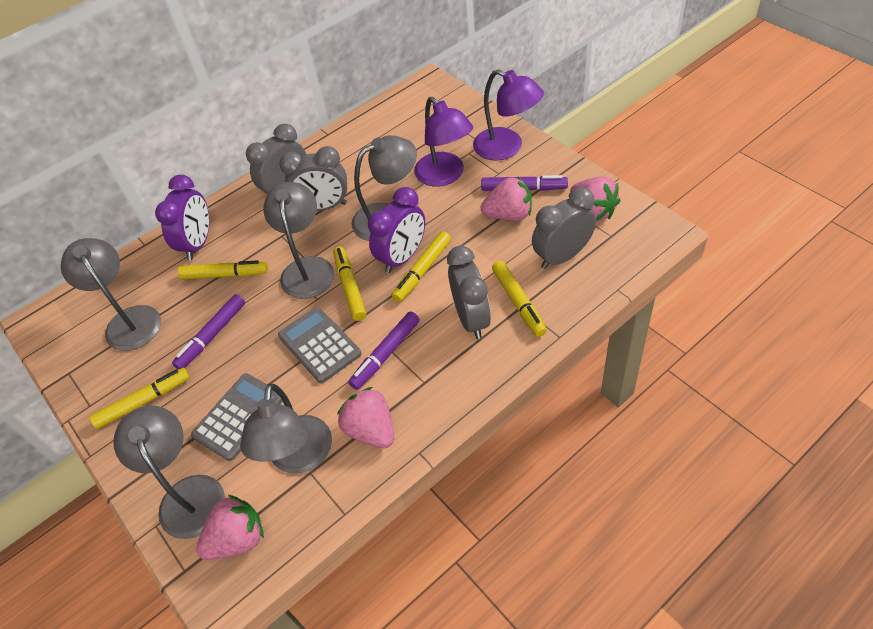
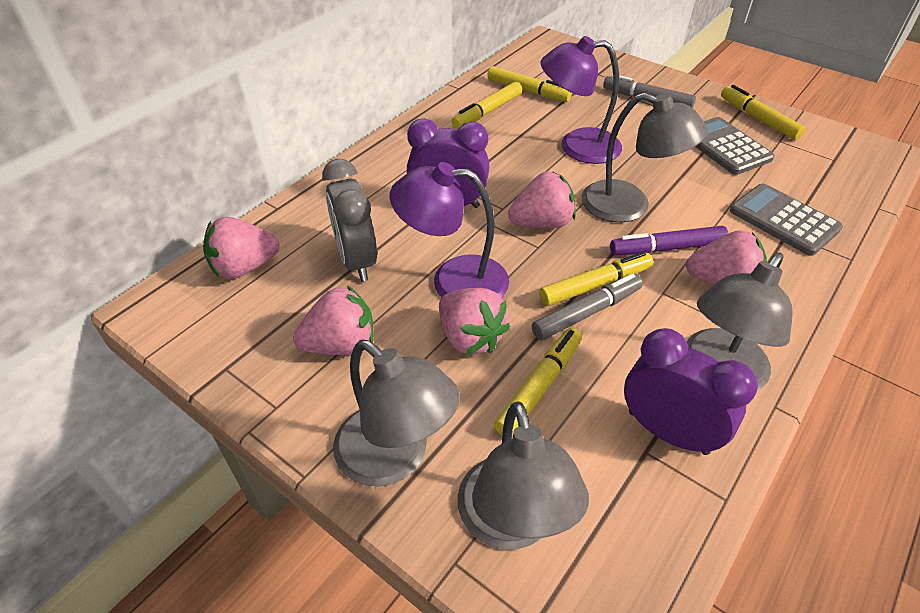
grey clock: 4 -> 1
grey lamp: 5 -> 4
grey marker: 0 -> 2
pink strawberry: 4 -> 5
purple marker: 3 -> 1

